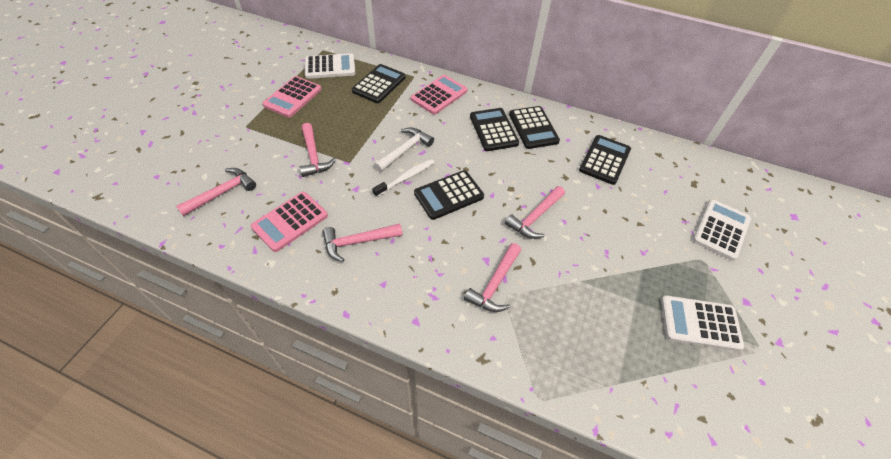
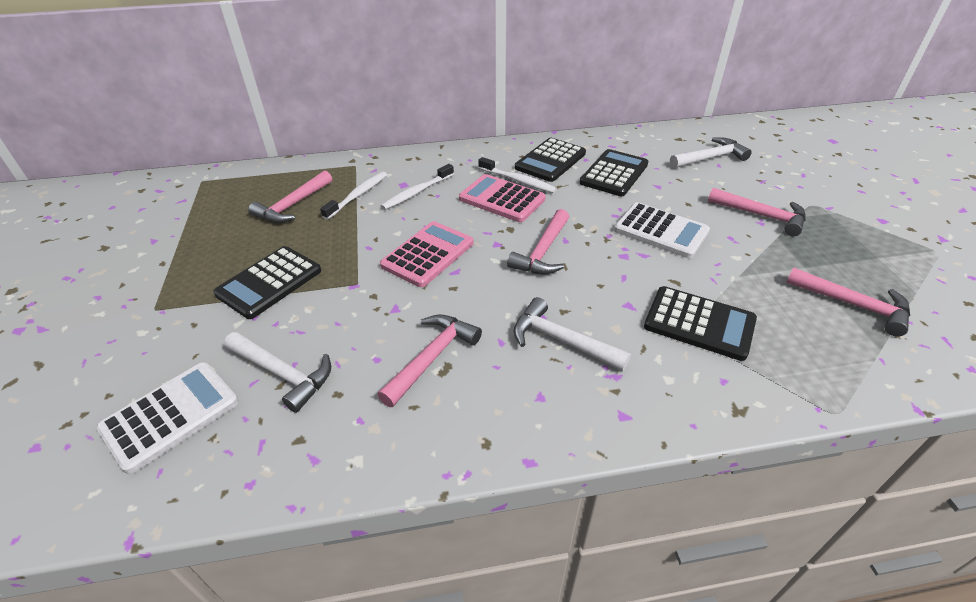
black calculator: 5 -> 4
pink calculator: 3 -> 2
white calculator: 3 -> 2
white hammer: 1 -> 3
white toothbrush: 1 -> 3

